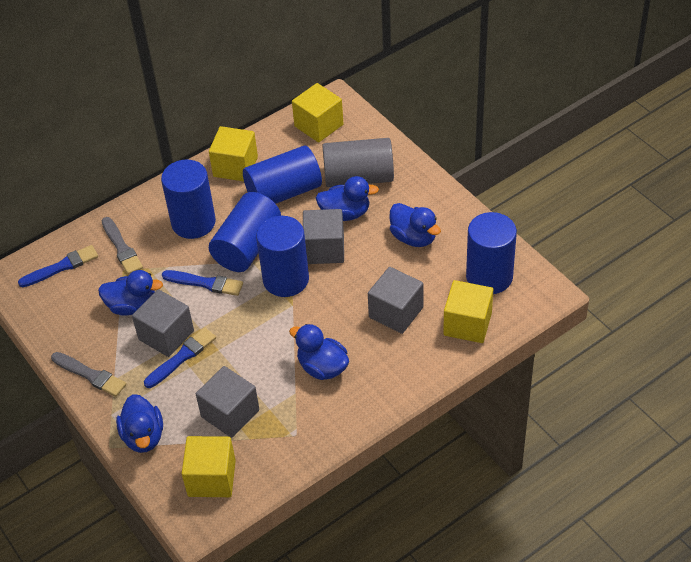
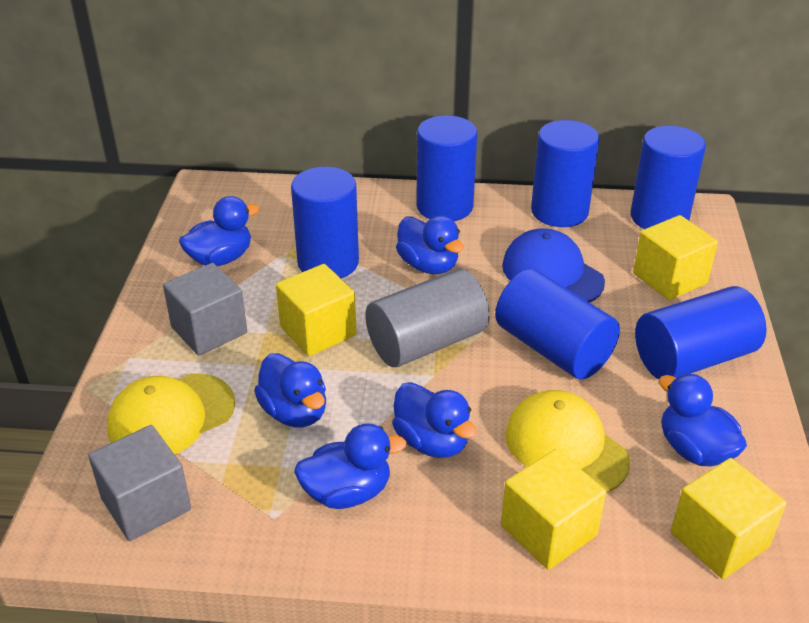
blue brush: 3 -> 0
blue cap: 0 -> 1
blue cylinder: 5 -> 6
blue duck: 5 -> 6
grey brush: 2 -> 0
grey cube: 4 -> 2
yellow cap: 0 -> 2

